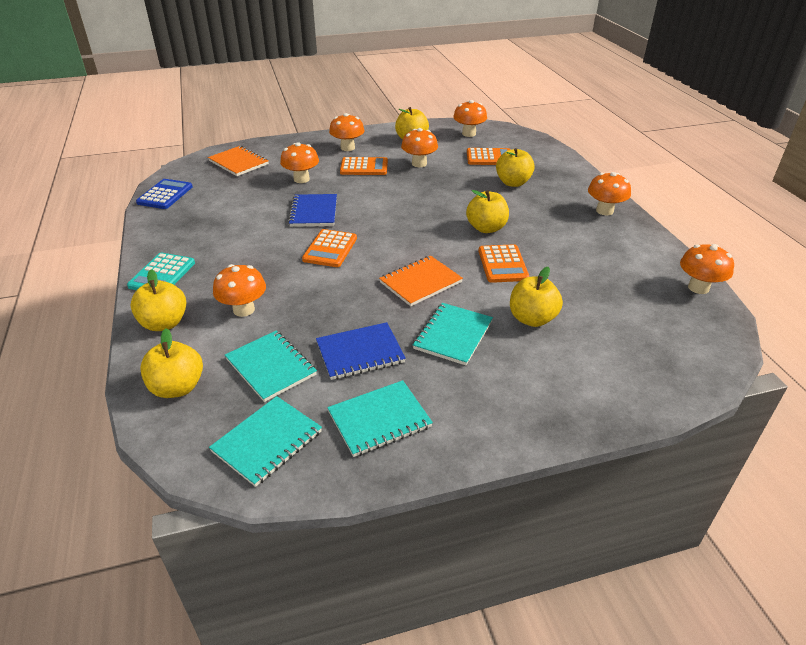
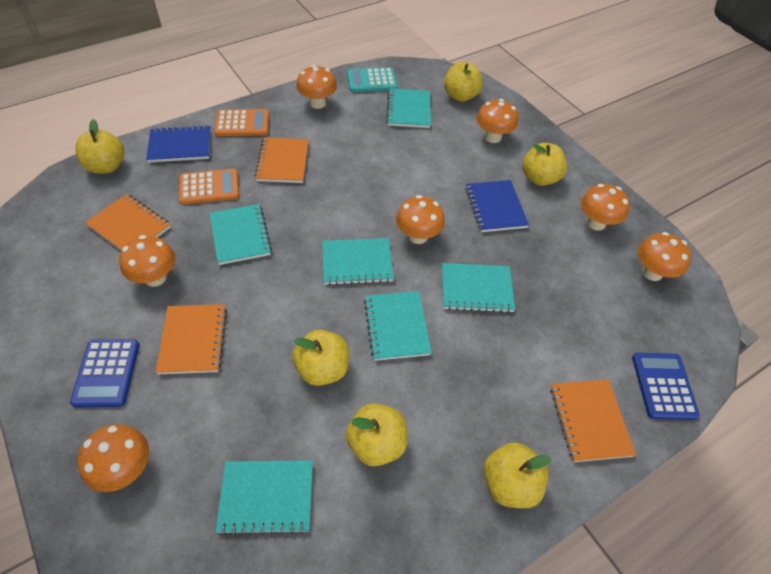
blue calculator: 1 -> 2
orange calculator: 4 -> 2
orange notebook: 2 -> 4
turquoise notebook: 4 -> 6

